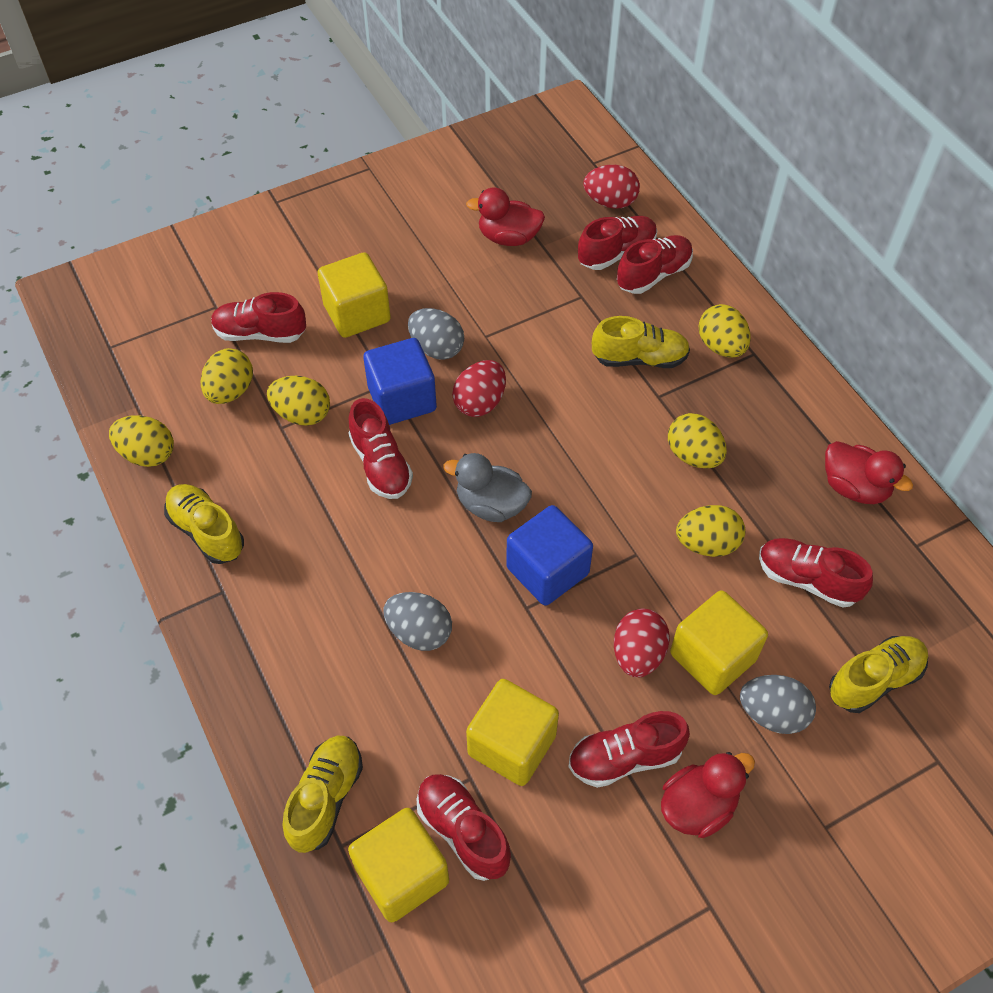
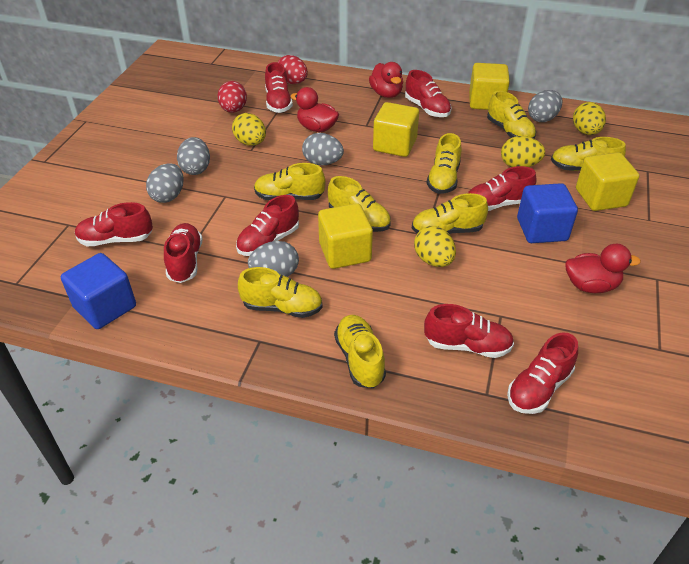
grey duck: 1 -> 0
grey egg: 3 -> 5
red egg: 3 -> 2
red shoe: 7 -> 8
yellow egg: 6 -> 4
yellow shoe: 4 -> 8

